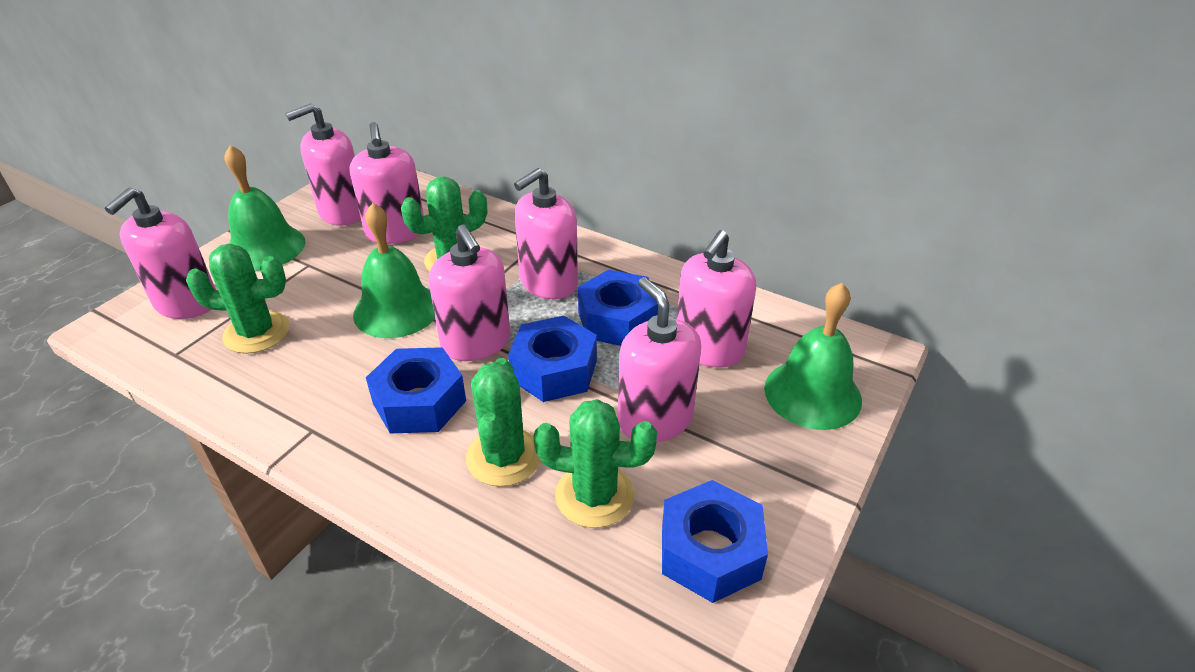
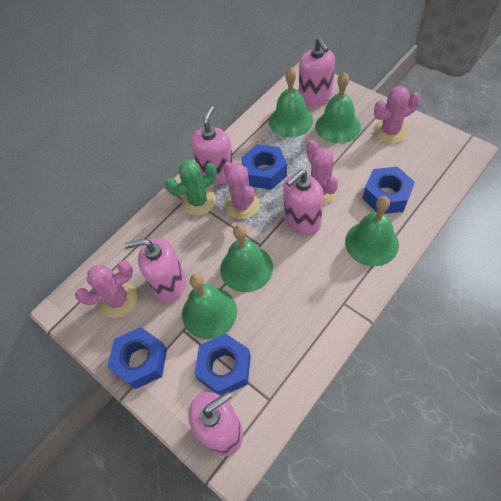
green bell: 3 -> 5
green cactus: 4 -> 1
pink cactus: 0 -> 4
pink soap dispenser: 7 -> 5

